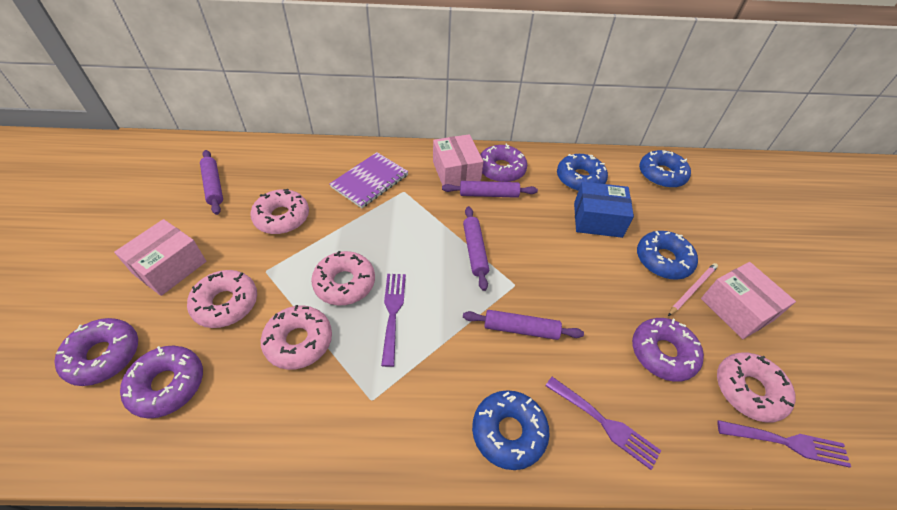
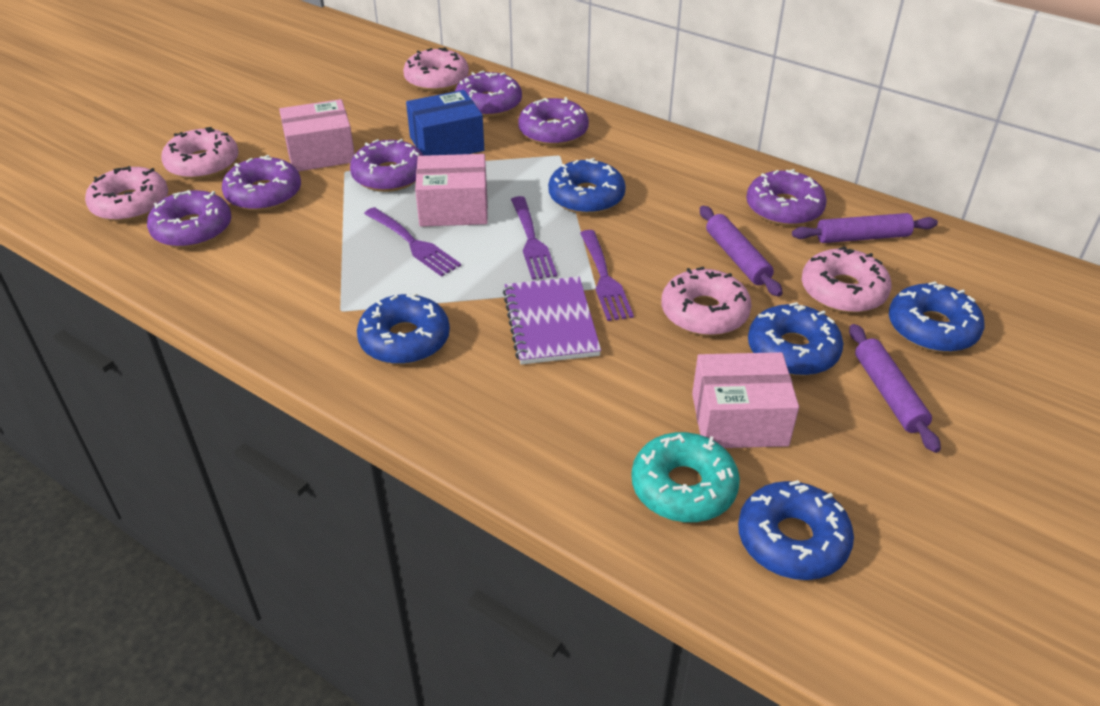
blue donut: 4 -> 5
pink pencil: 1 -> 0
purple donut: 4 -> 6
purple rolling pin: 4 -> 3
turquoise donut: 0 -> 1

